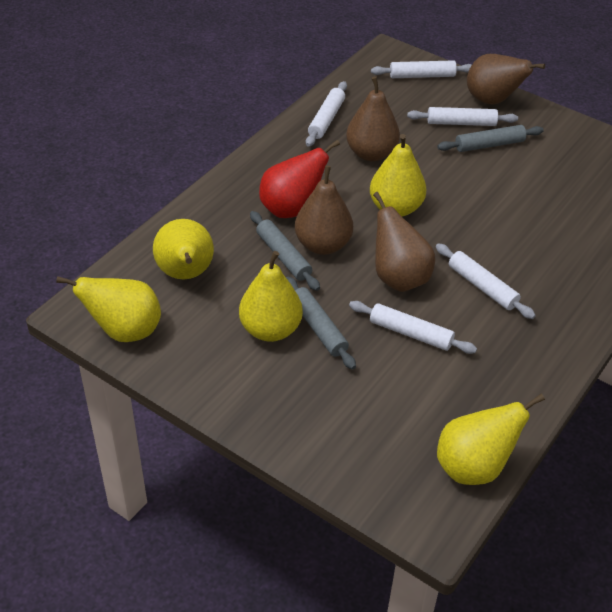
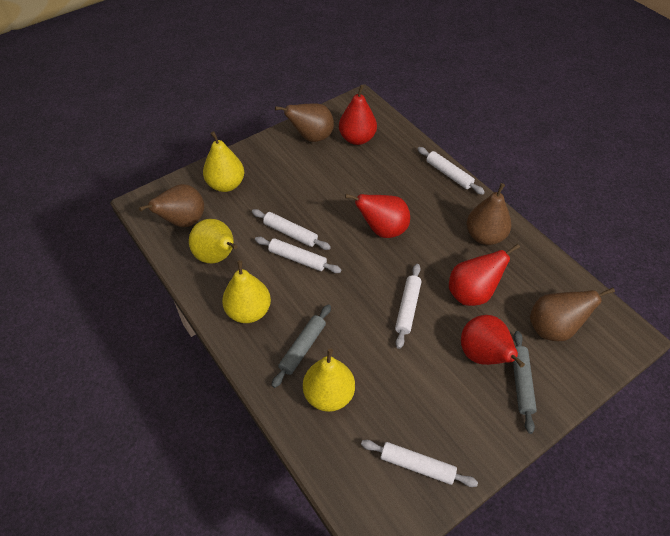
grey rolling pin: 3 -> 2
red pear: 1 -> 4
yellow pear: 5 -> 4

